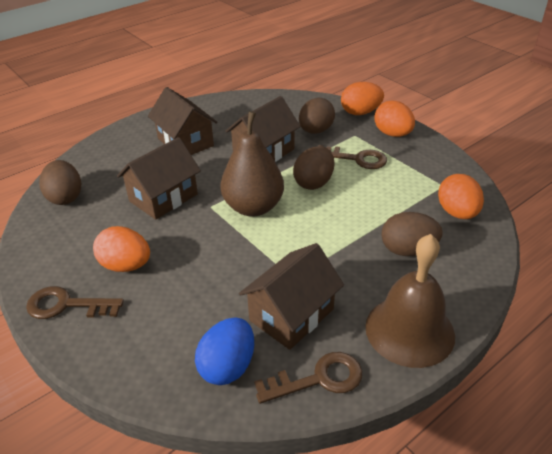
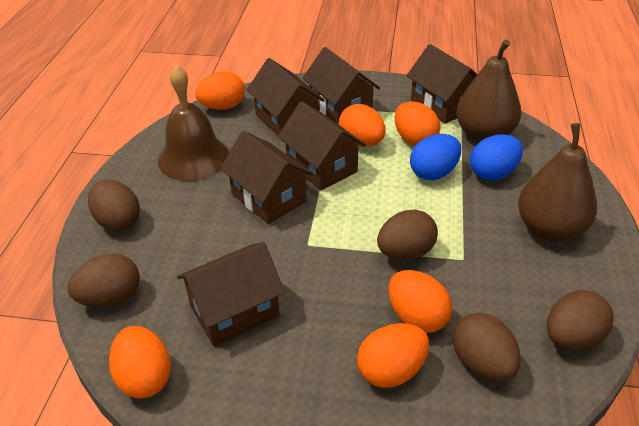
blue egg: 1 -> 2
brown egg: 4 -> 5
brown house: 4 -> 6
brown key: 3 -> 0
brown pear: 1 -> 2
orange egg: 4 -> 6

